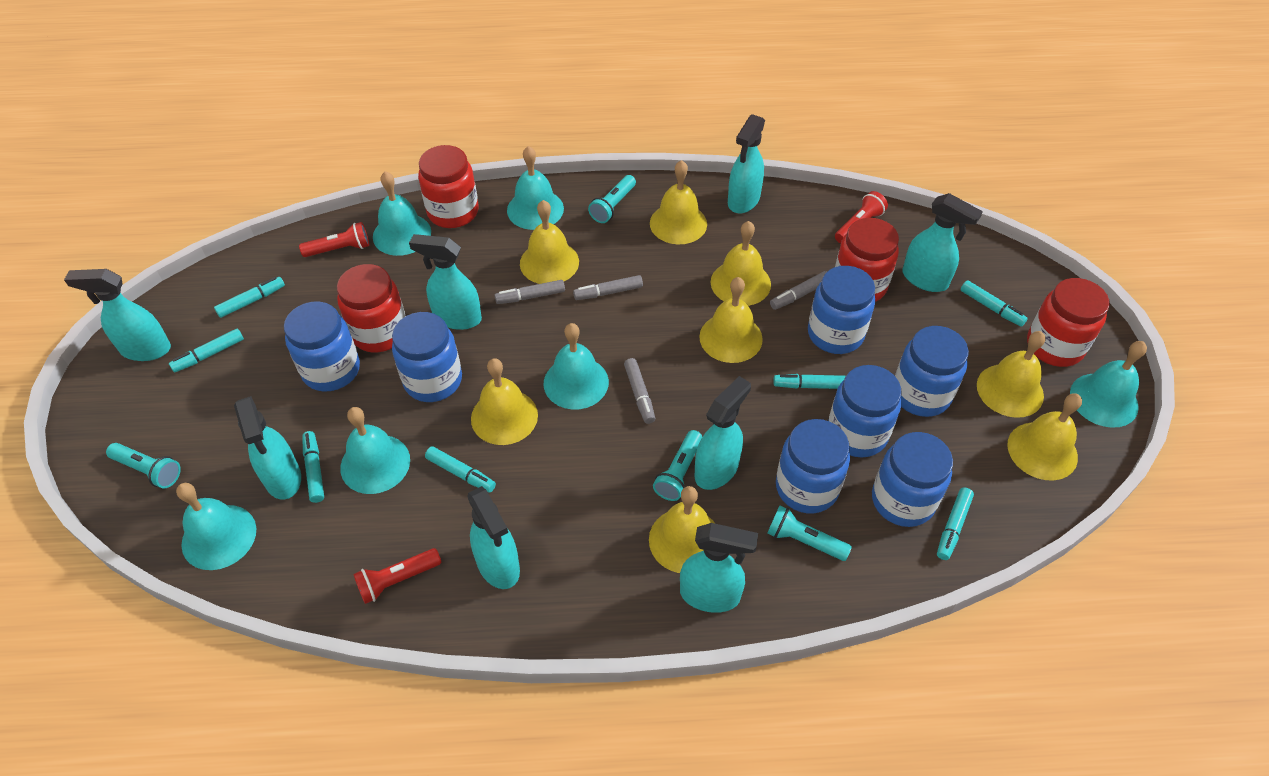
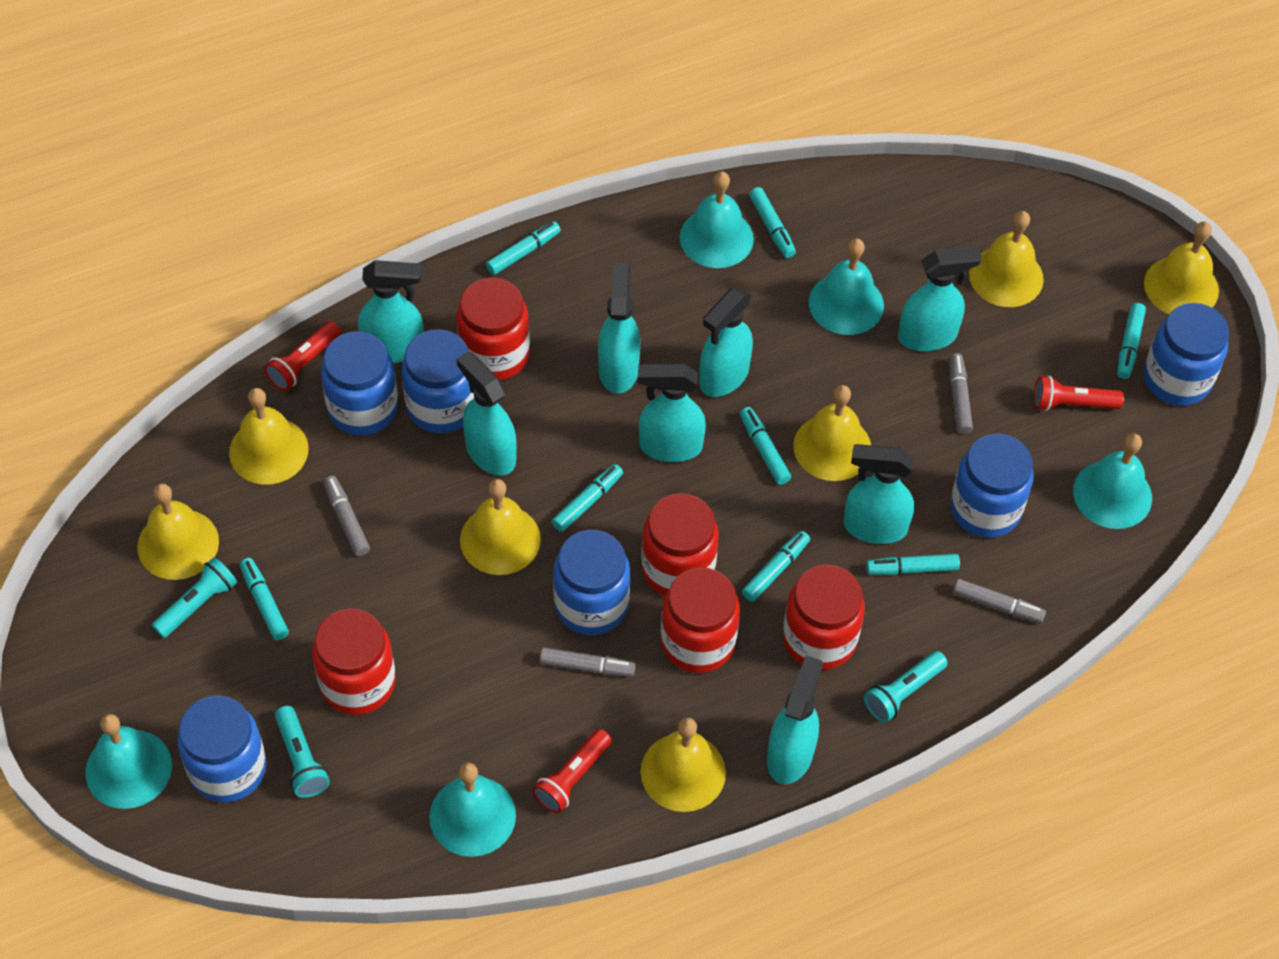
blue jar: 7 -> 6
red jar: 4 -> 5
turquoise bell: 6 -> 5
turquoise flashlight: 4 -> 3
turquoise marker: 7 -> 8
yellow bell: 8 -> 7

